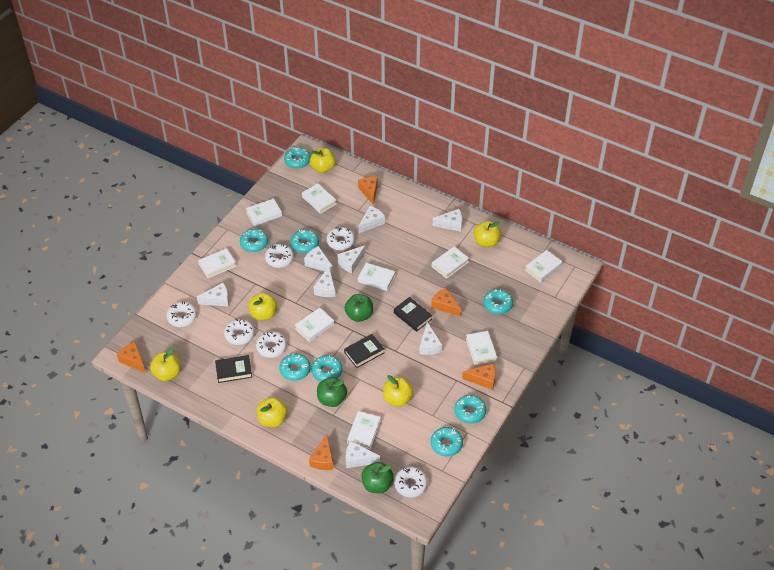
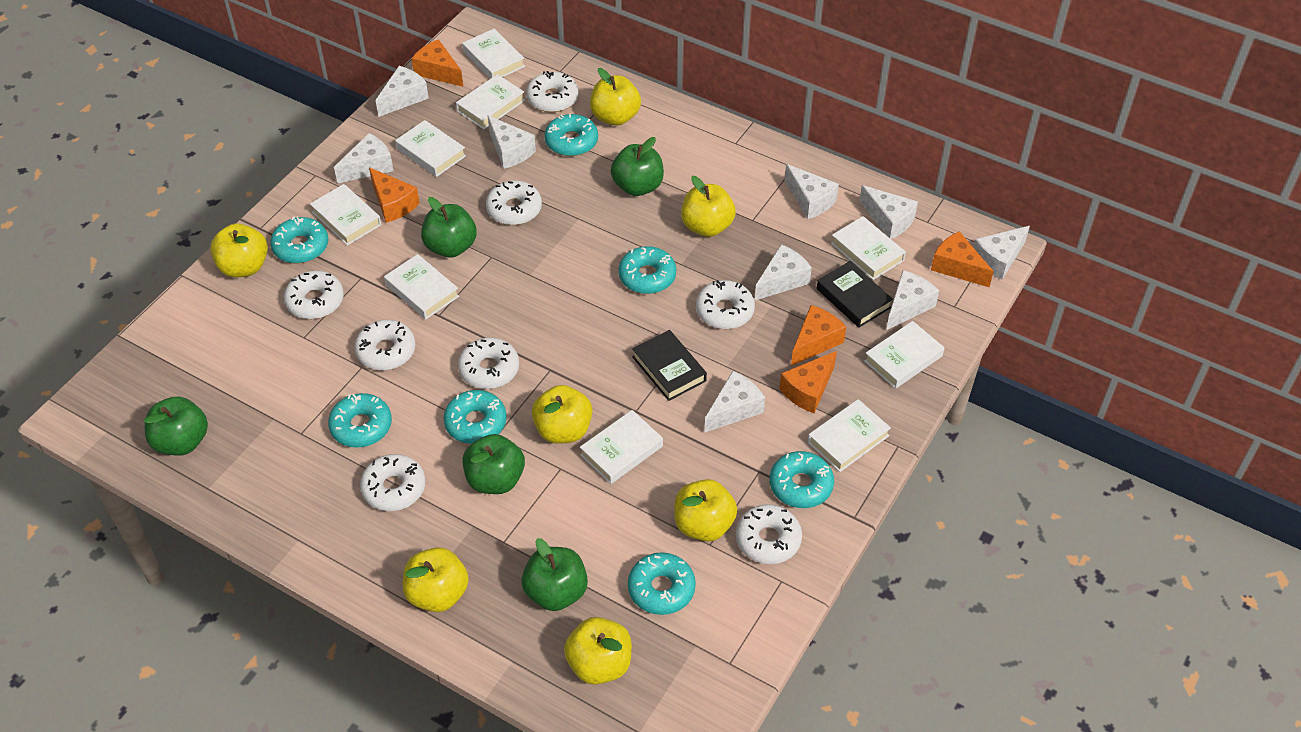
black book: 3 -> 2
green apple: 3 -> 5
turquoise donut: 8 -> 7
white cheese: 8 -> 9
white donut: 6 -> 8
yellow apple: 6 -> 7

